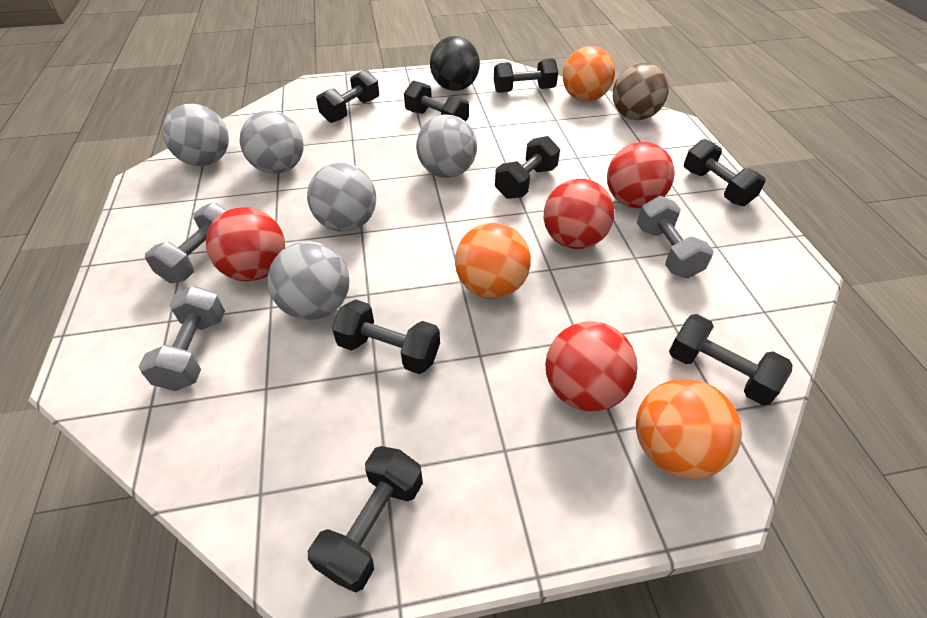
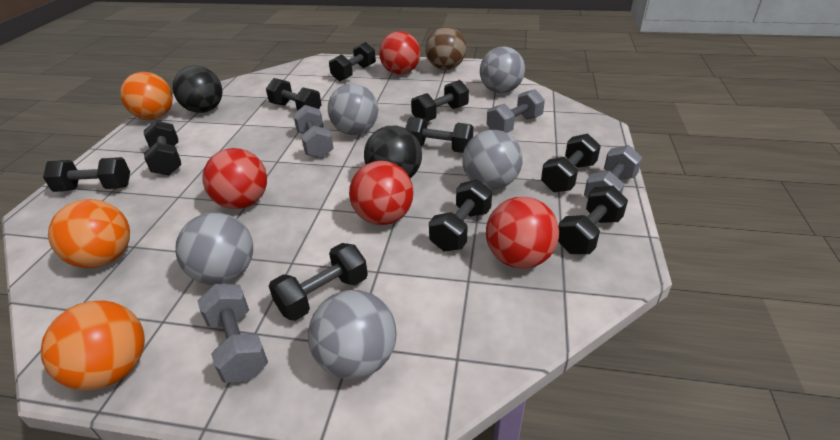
black ball: 1 -> 2
black dumbbell: 8 -> 10
grey dumbbell: 3 -> 4

